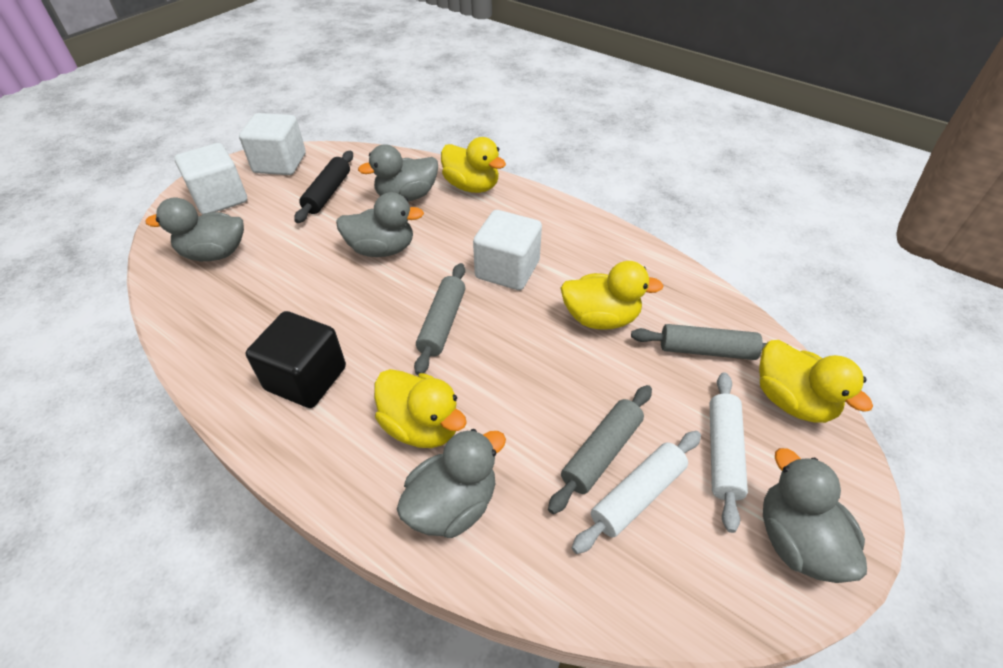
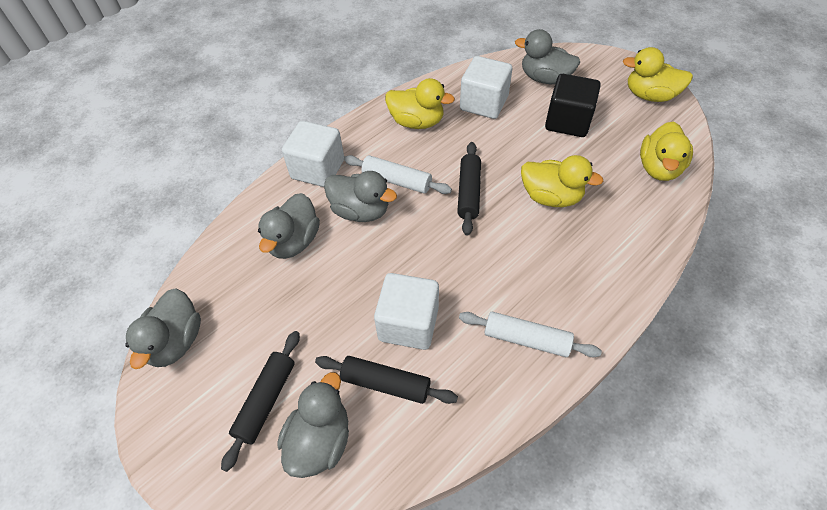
black rolling pin: 1 -> 3
grey rolling pin: 3 -> 0

